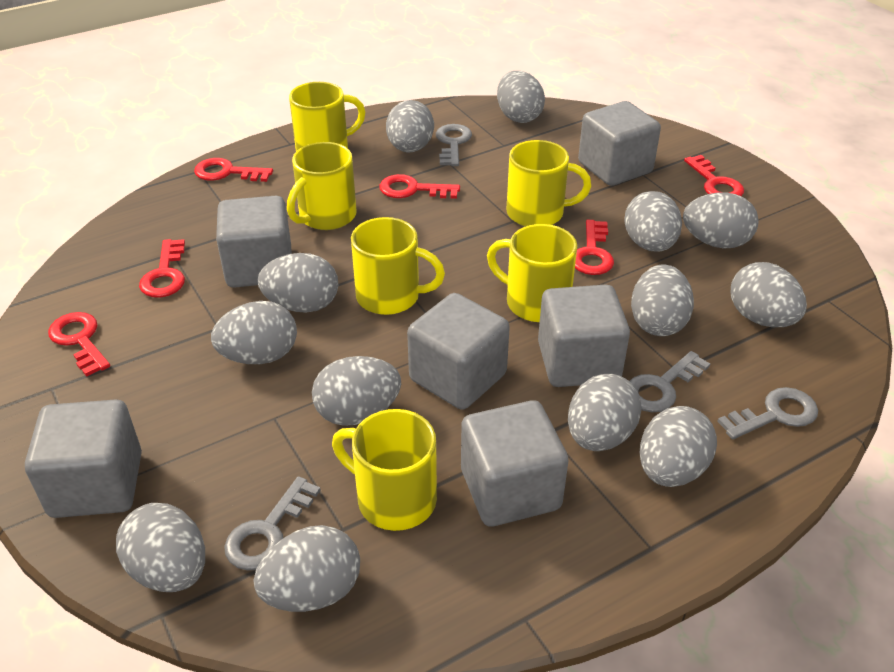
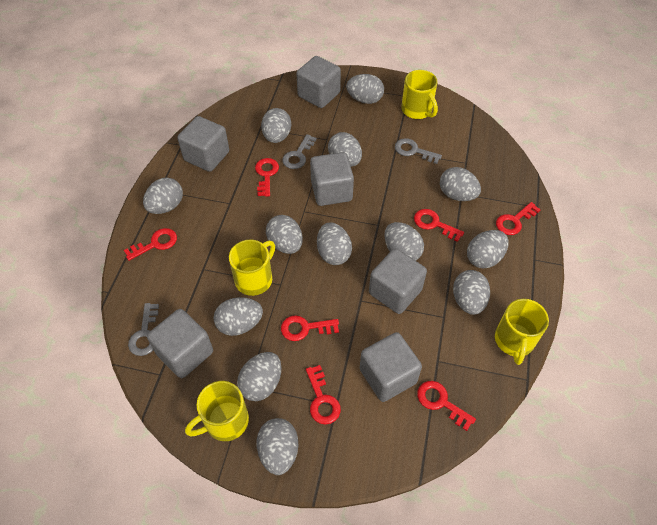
grey key: 4 -> 3
red key: 6 -> 7
yellow mug: 6 -> 4

